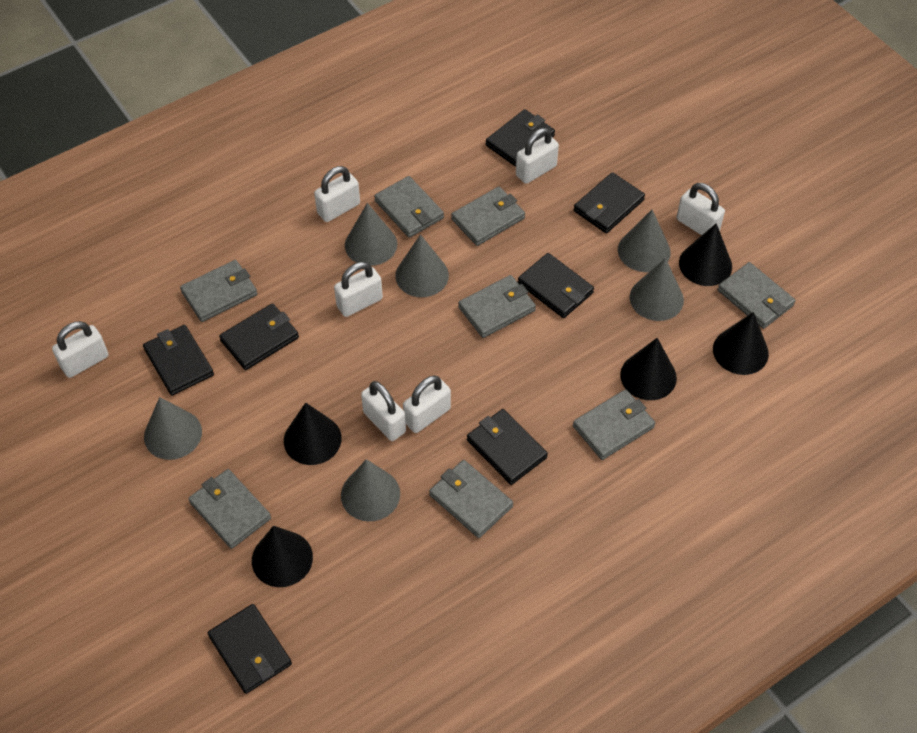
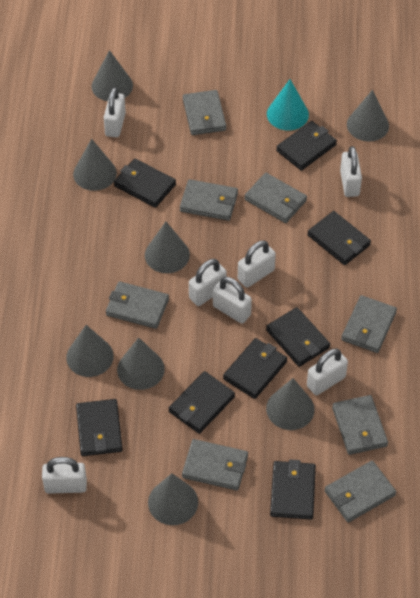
black cone: 5 -> 0
black wallet: 7 -> 8
grey cone: 6 -> 8
turquoise cone: 0 -> 1

